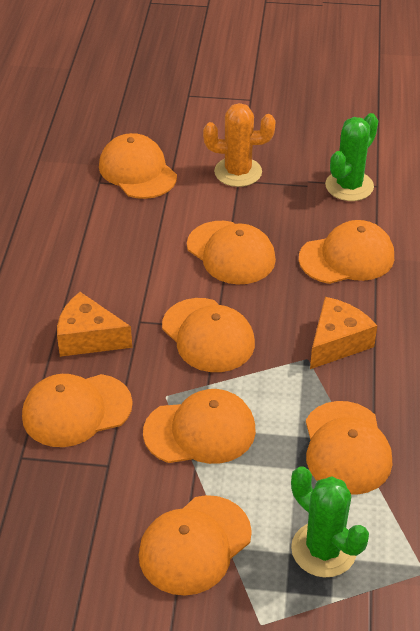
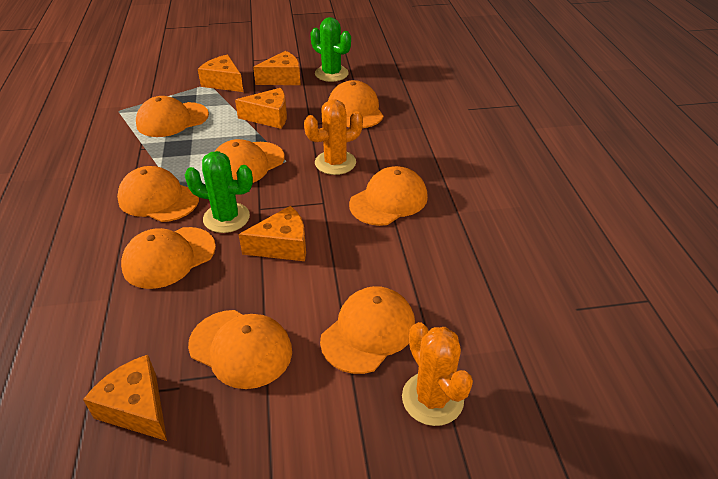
orange cactus: 1 -> 2
orange cheese: 2 -> 5

